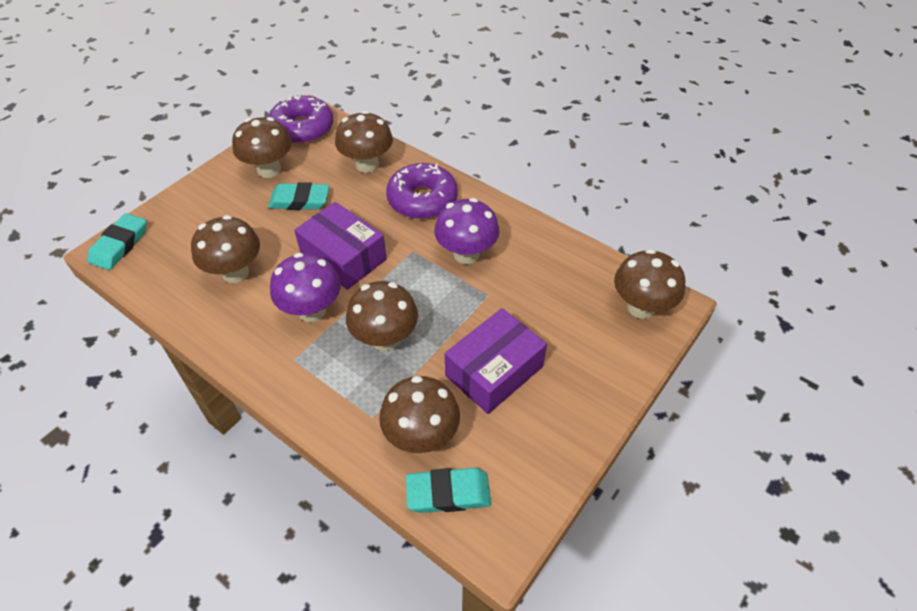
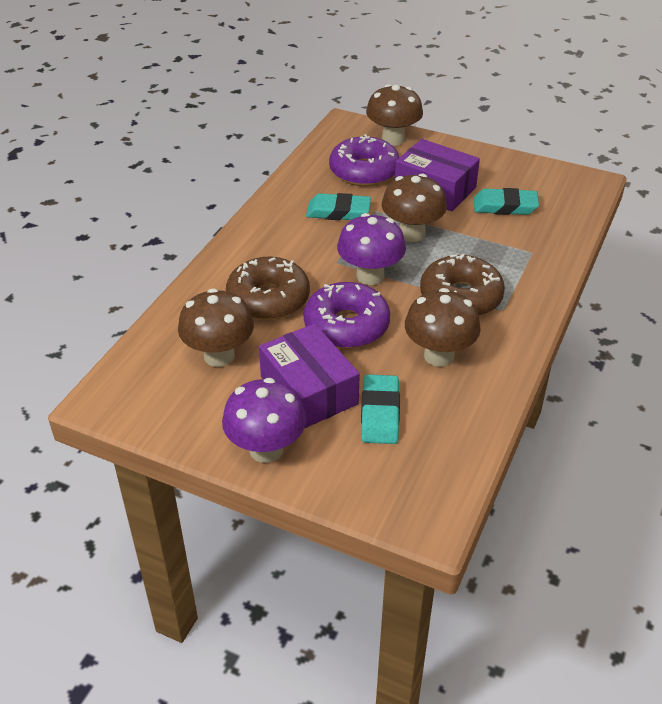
brown donut: 0 -> 2
brown mushroom: 6 -> 4

